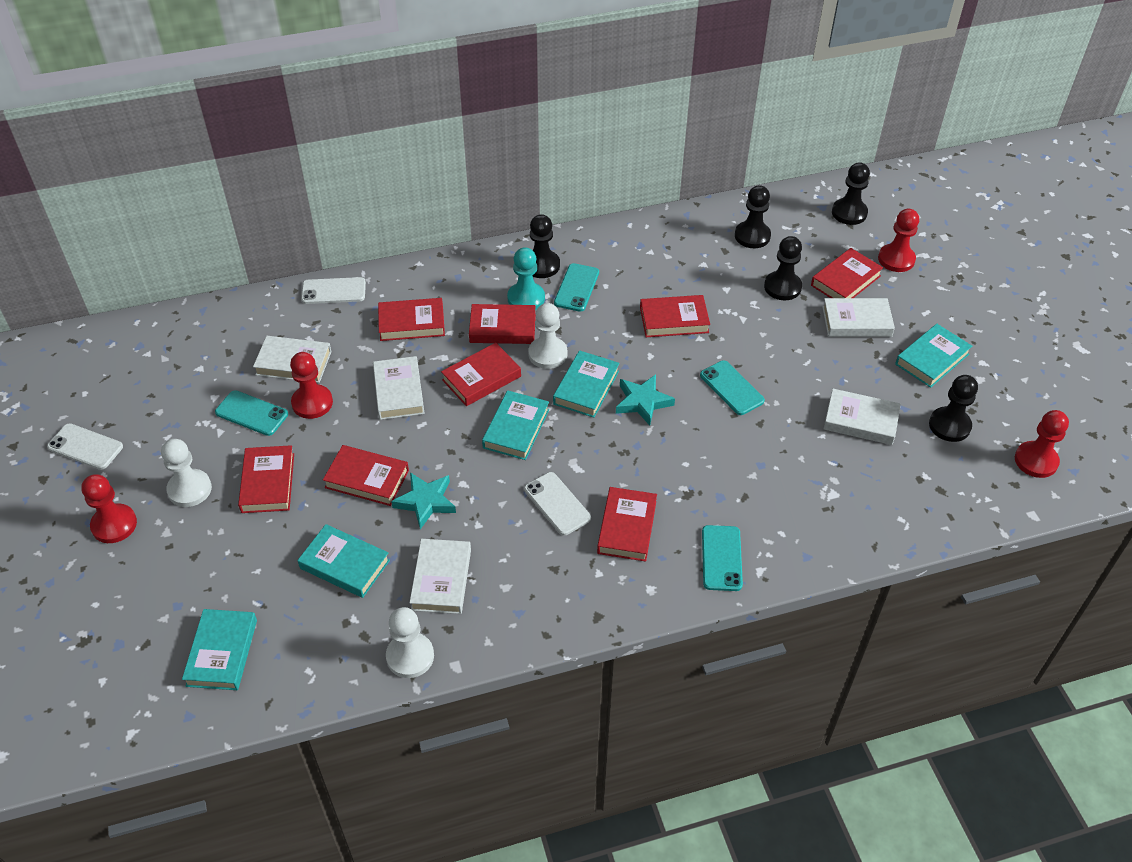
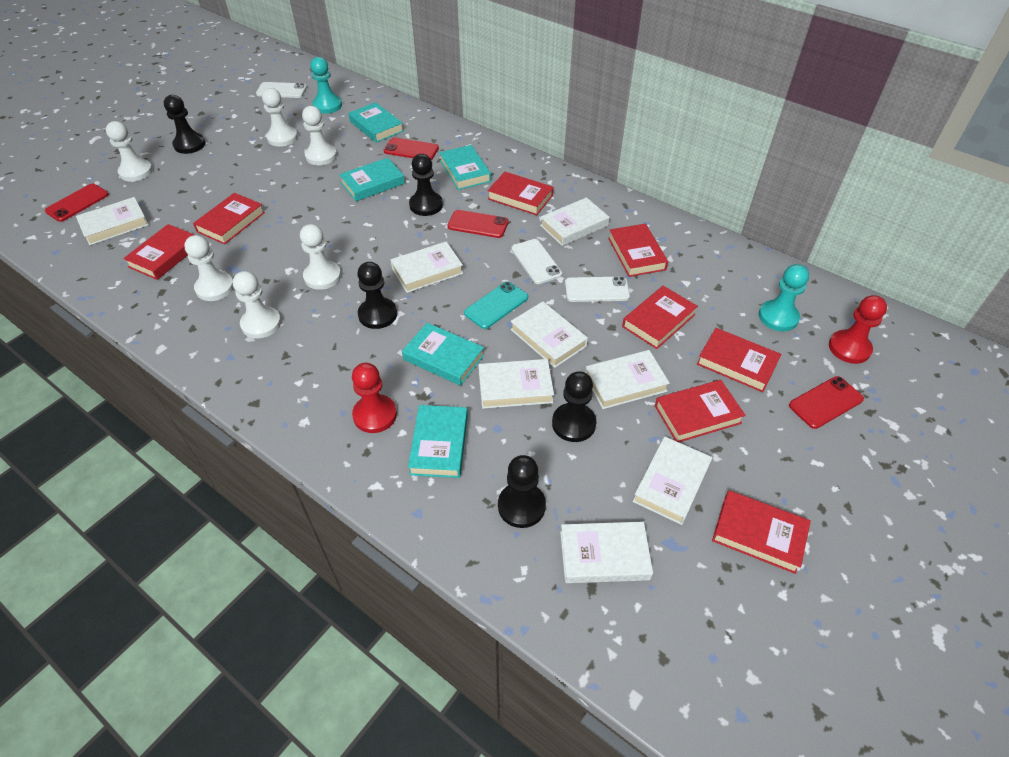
red pawn: 4 -> 2
red phone: 0 -> 4
turquoise pawn: 1 -> 2
turquoise phone: 4 -> 1
turquoise star: 2 -> 0
white book: 5 -> 8
white pawn: 3 -> 6

